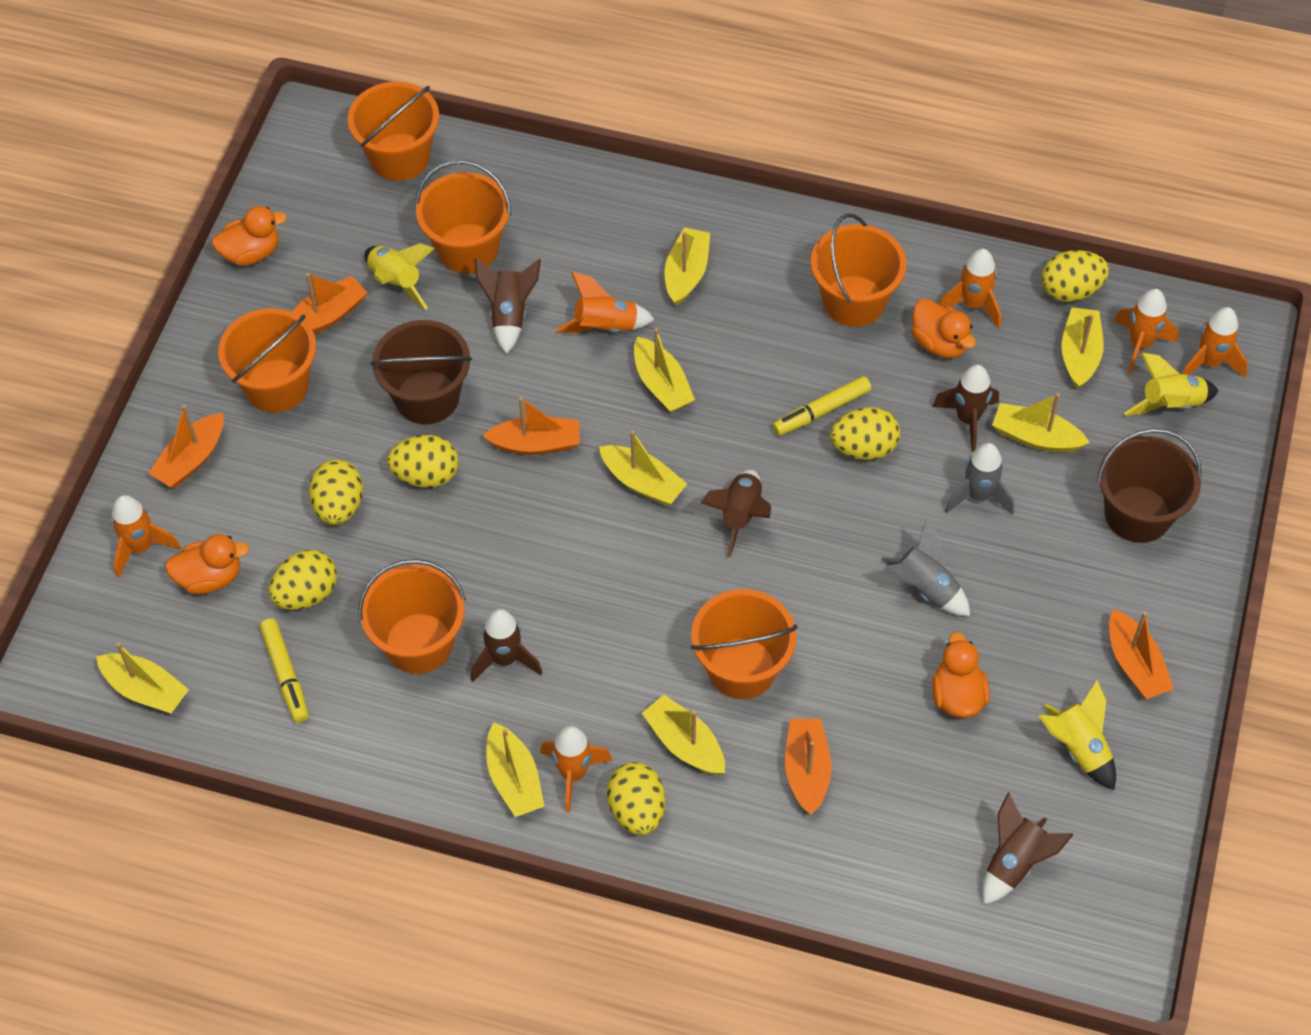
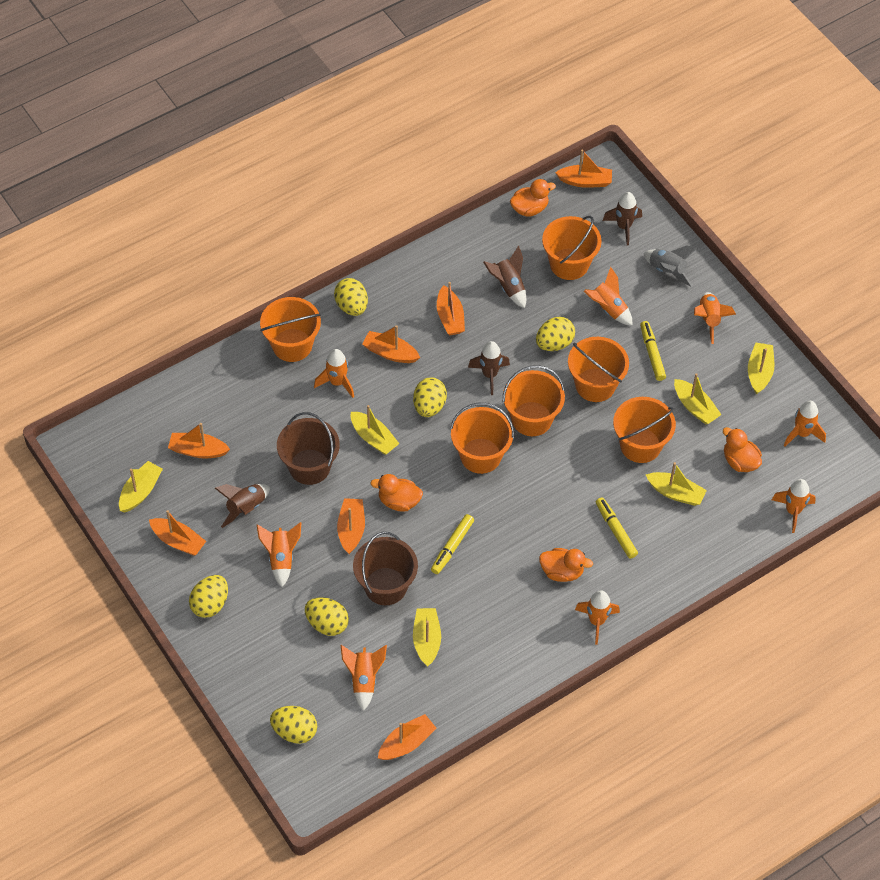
brown rocket: 5 -> 4
grey rocket: 2 -> 1
orange boat: 5 -> 7
orange rocket: 6 -> 8
yellow boat: 8 -> 6
yellow marker: 2 -> 3
yellow rocket: 3 -> 0

